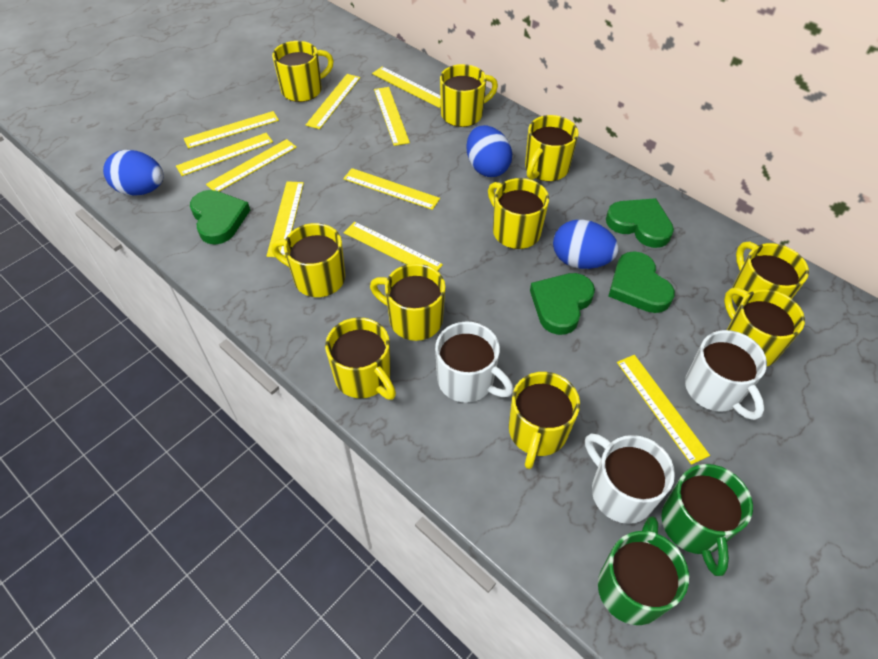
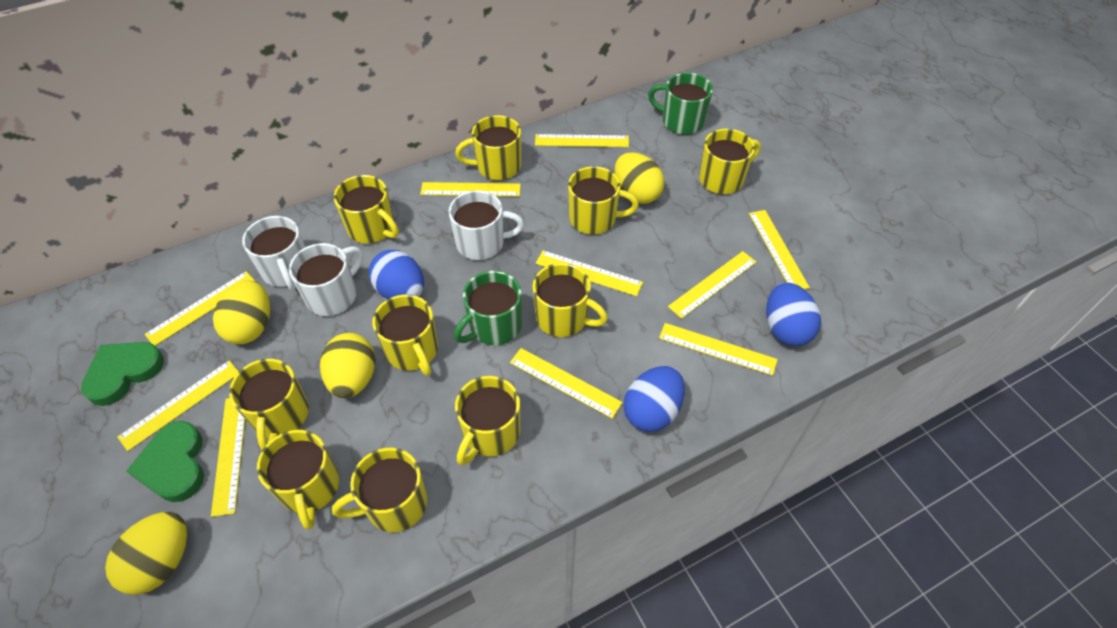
green heart: 4 -> 2
yellow egg: 0 -> 4

